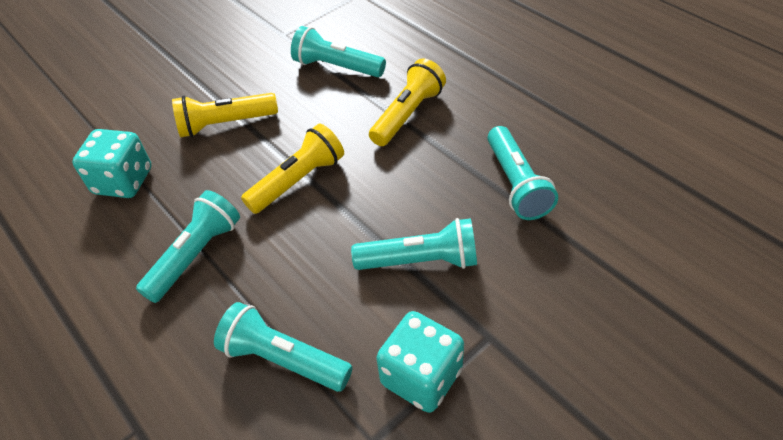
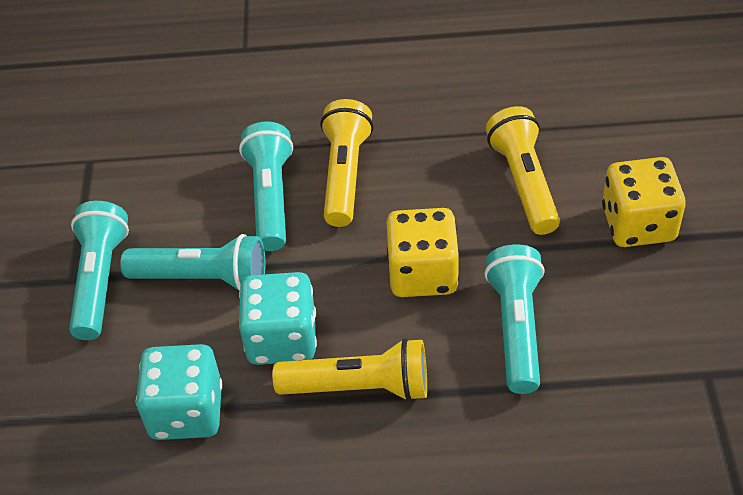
turquoise flashlight: 5 -> 4
yellow dice: 0 -> 2

